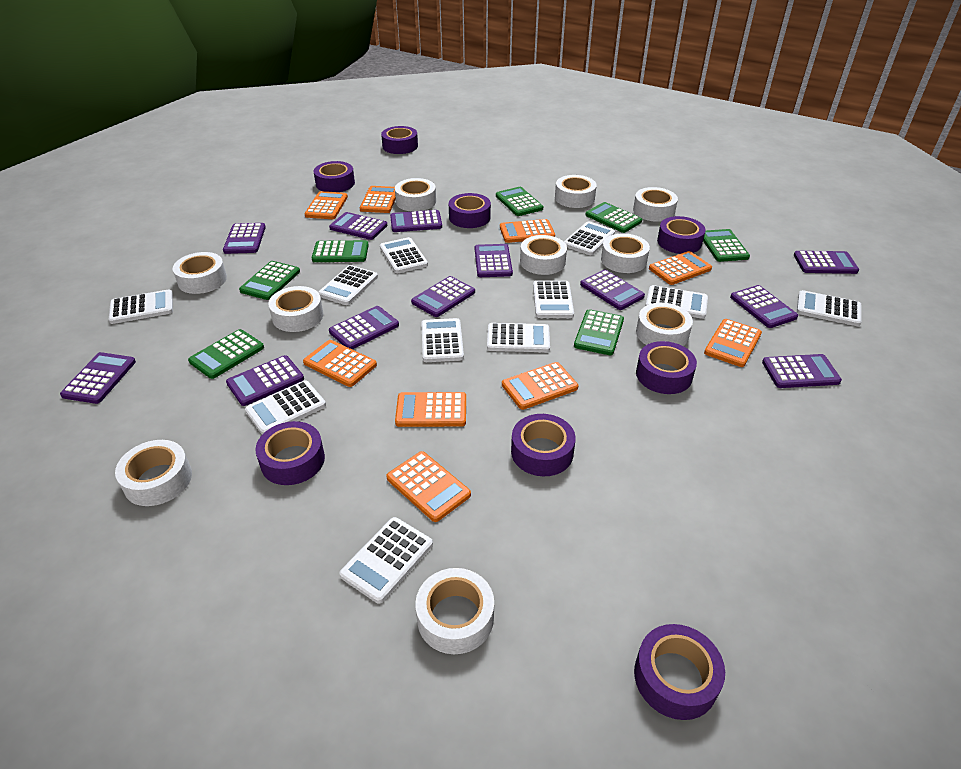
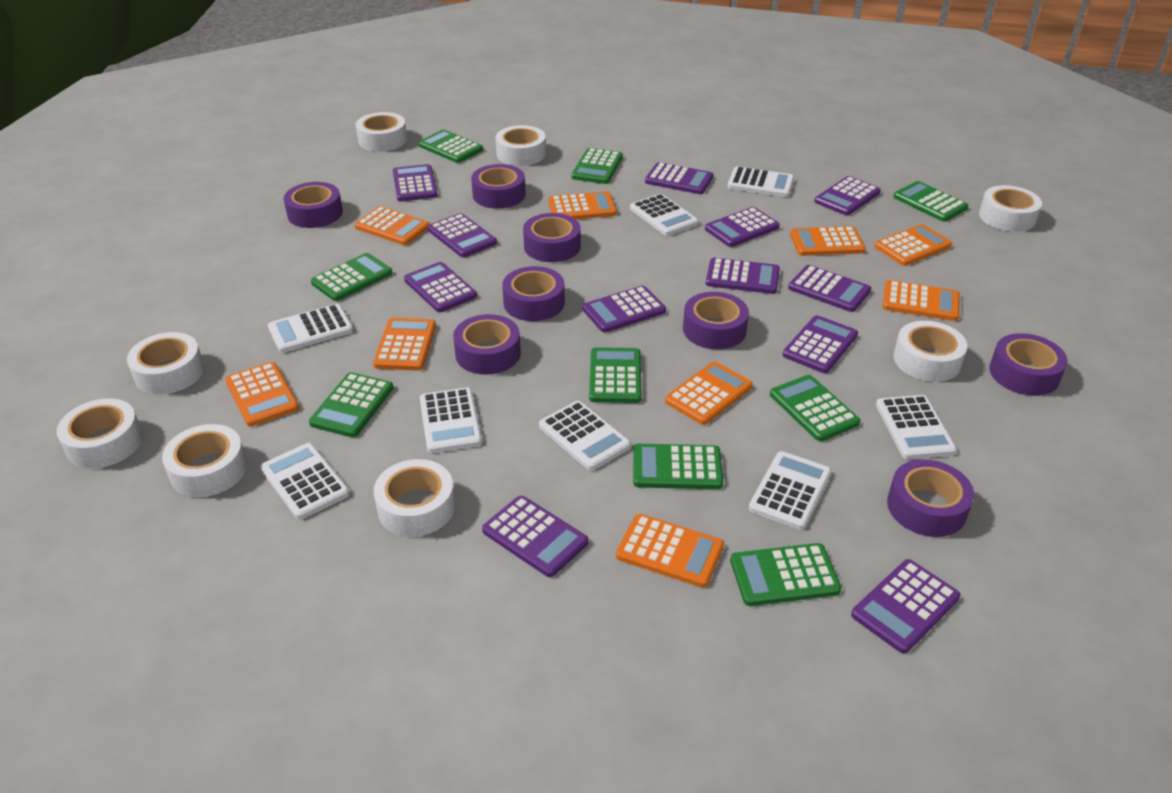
green calculator: 7 -> 9
white calculator: 11 -> 8
white tape: 10 -> 8

